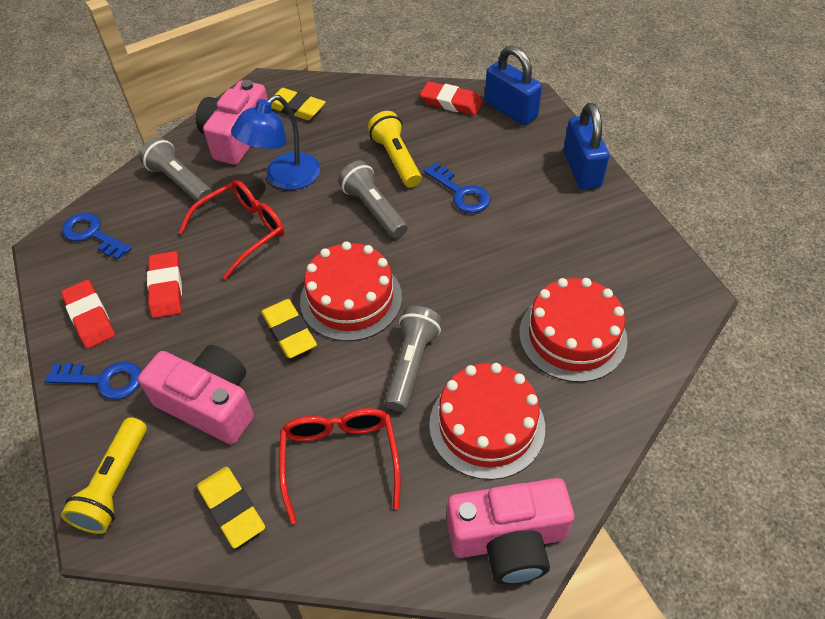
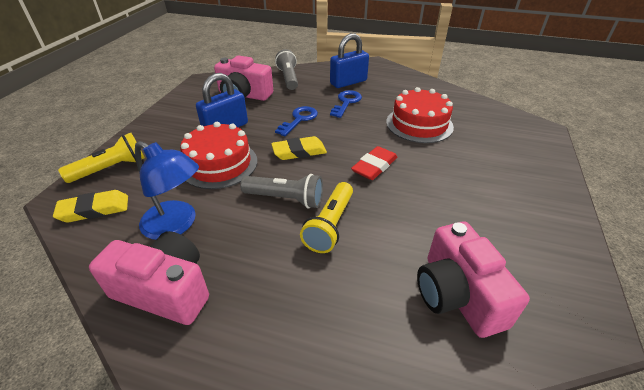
blue key: 3 -> 2
grey flashlight: 3 -> 2
red cake: 3 -> 2
red eraser: 3 -> 1
red glasses: 2 -> 0
yellow eraser: 3 -> 2

